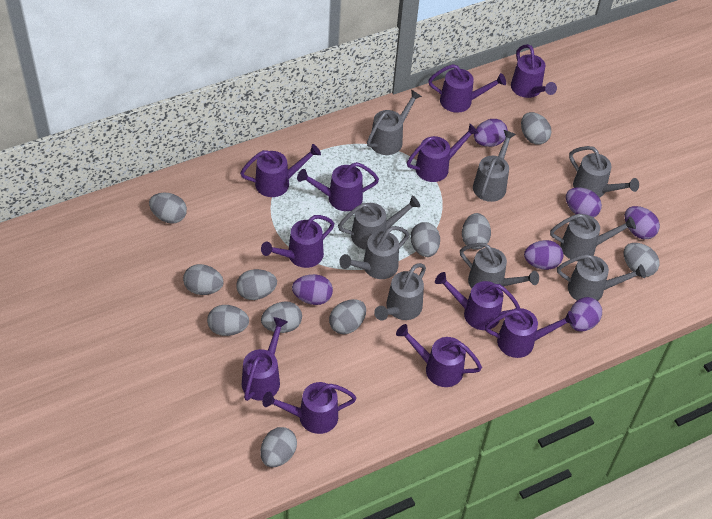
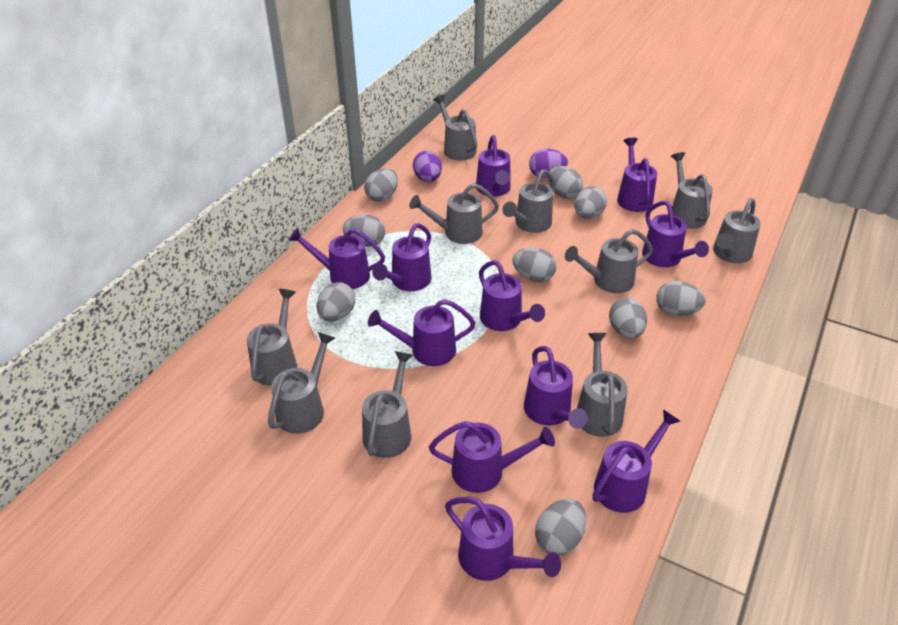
grey egg: 11 -> 9
grey watering can: 9 -> 10
purple egg: 6 -> 2

